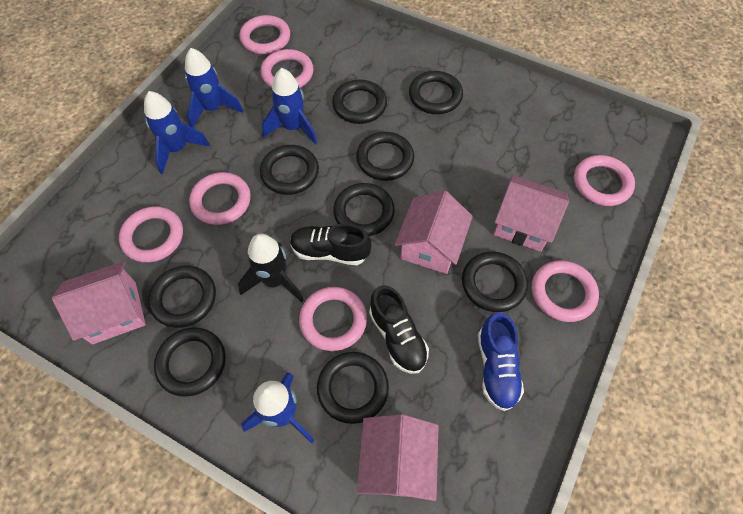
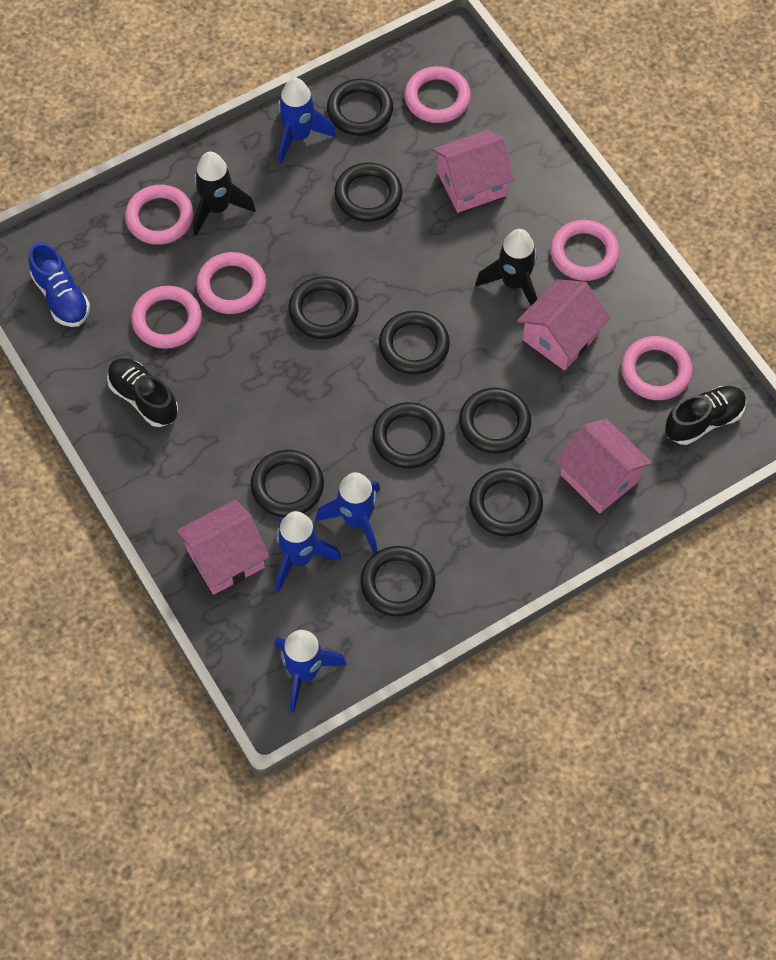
black rocket: 1 -> 2
pink ring: 7 -> 6

